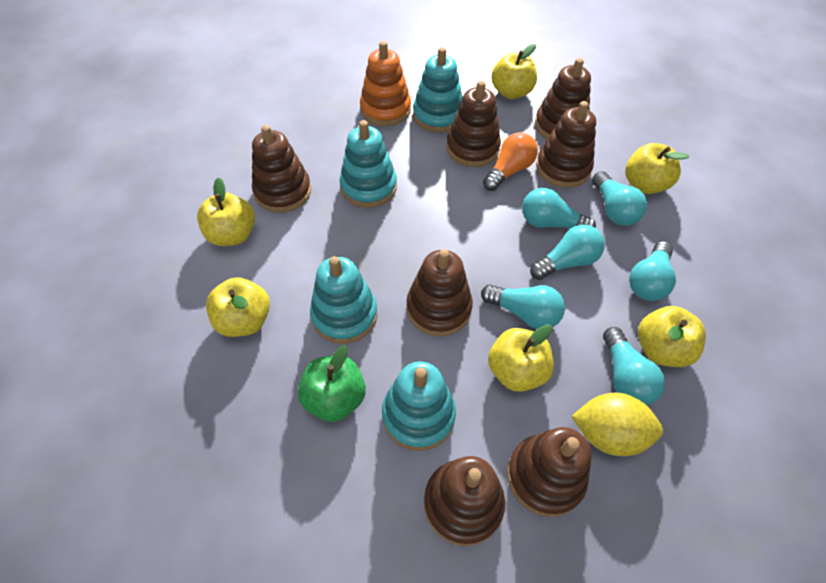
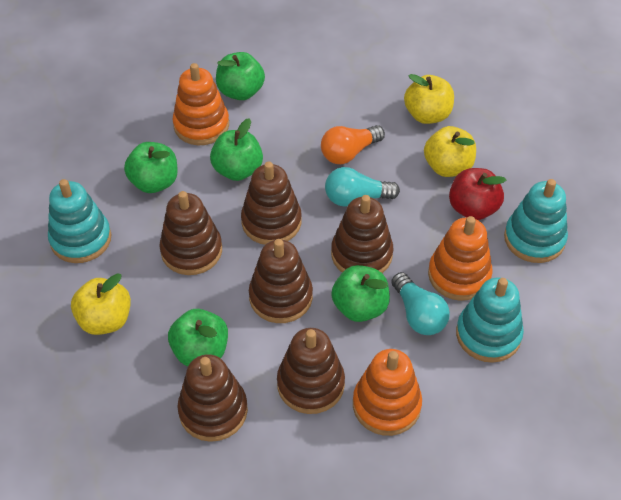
brown stacking toy: 7 -> 6
green apple: 1 -> 5
orange stacking toy: 1 -> 3
red apple: 0 -> 1
turquoise light bulb: 6 -> 2
turquoise stacking toy: 4 -> 3
yellow apple: 6 -> 3
yellow lemon: 1 -> 0

